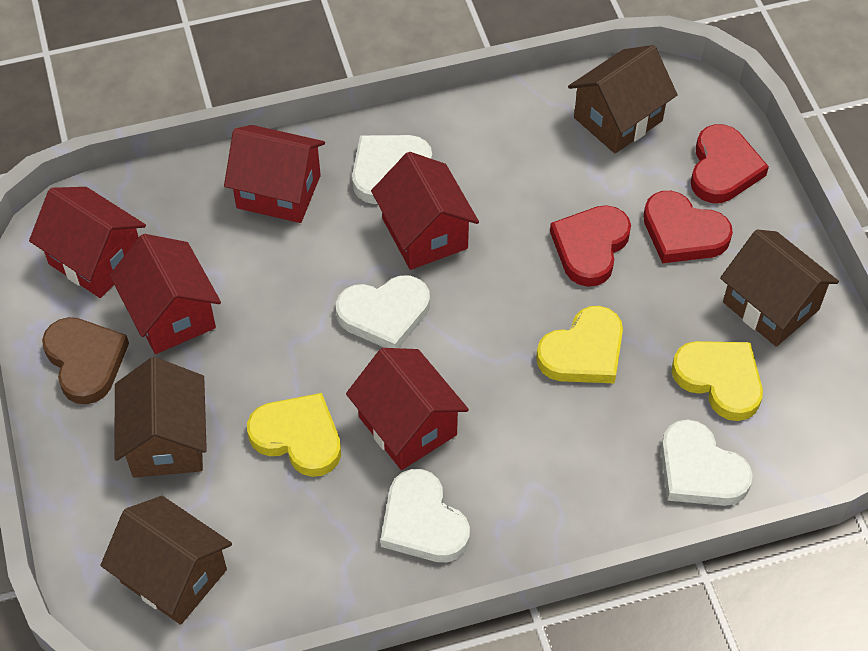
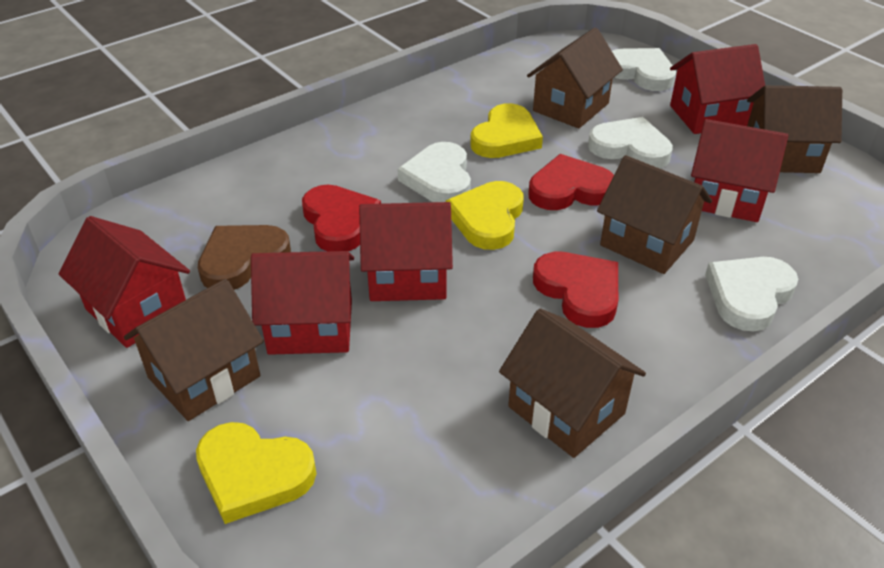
brown house: 4 -> 5

